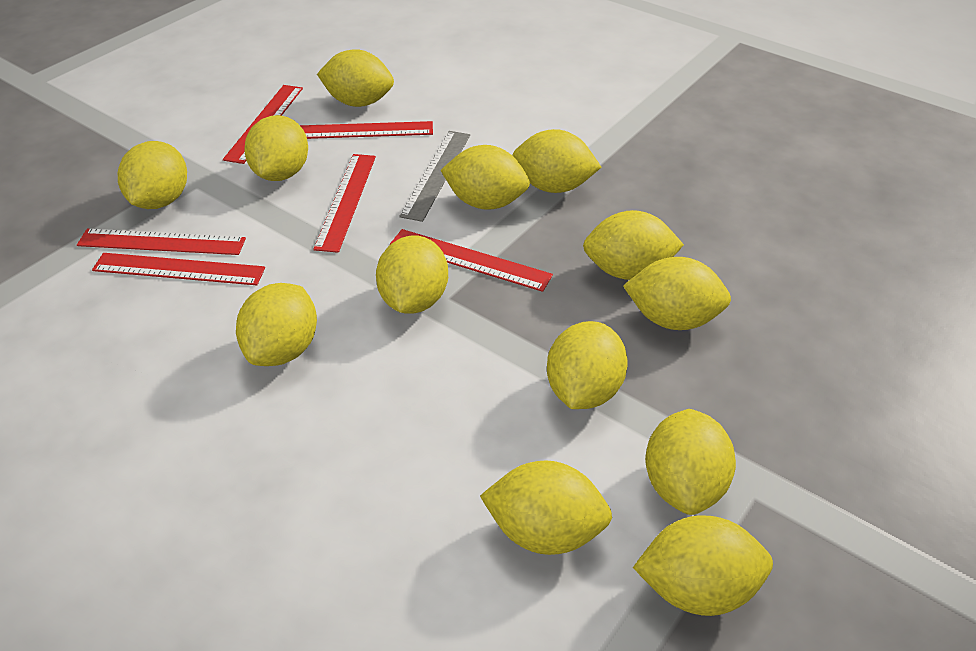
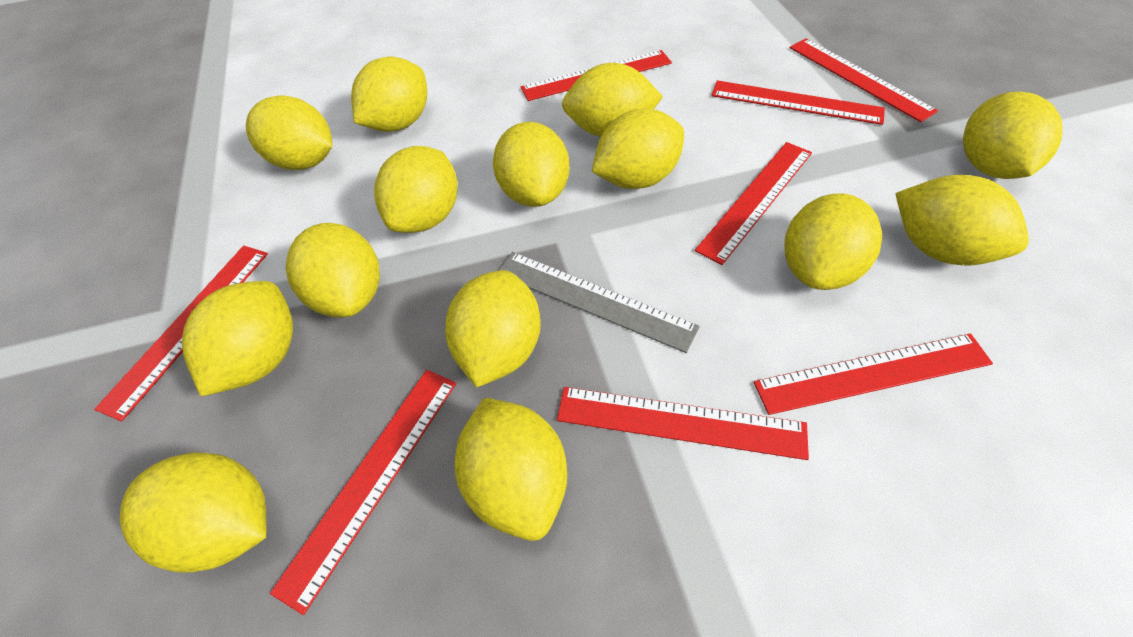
red ruler: 6 -> 8
yellow lemon: 13 -> 14

